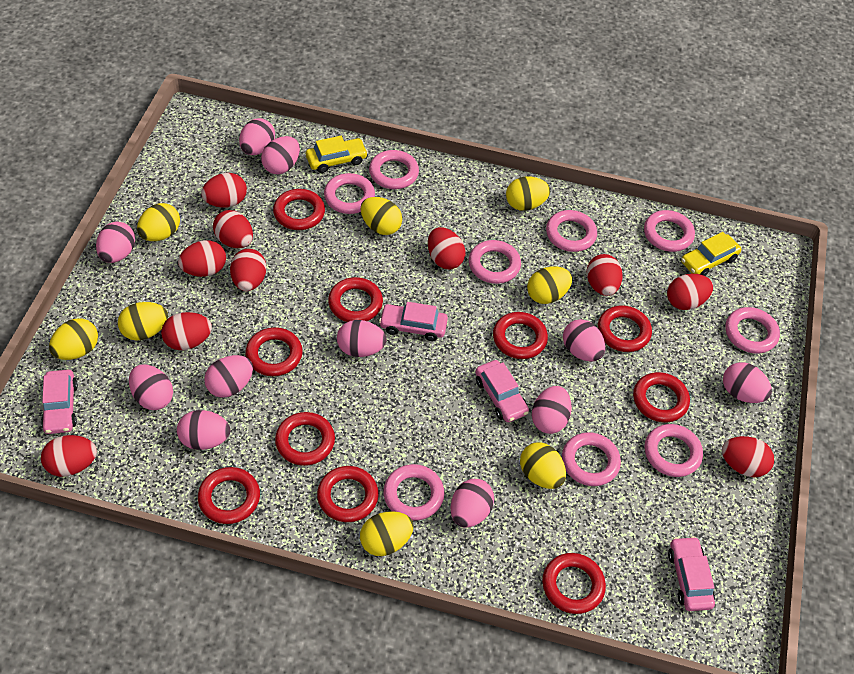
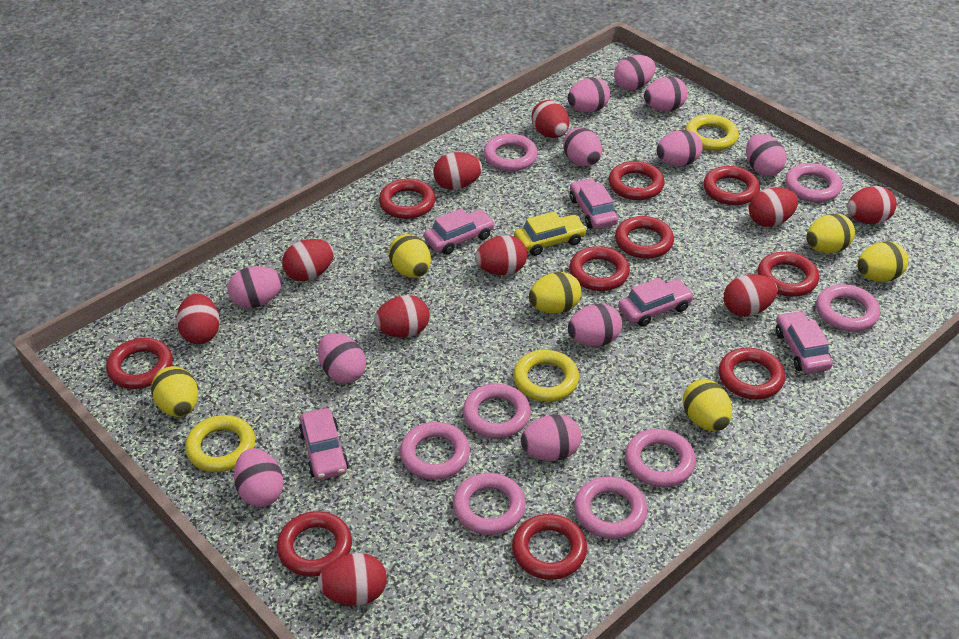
pink car: 4 -> 5
pink ring: 9 -> 8
yellow car: 2 -> 1
yellow egg: 8 -> 6
yellow ring: 0 -> 3

